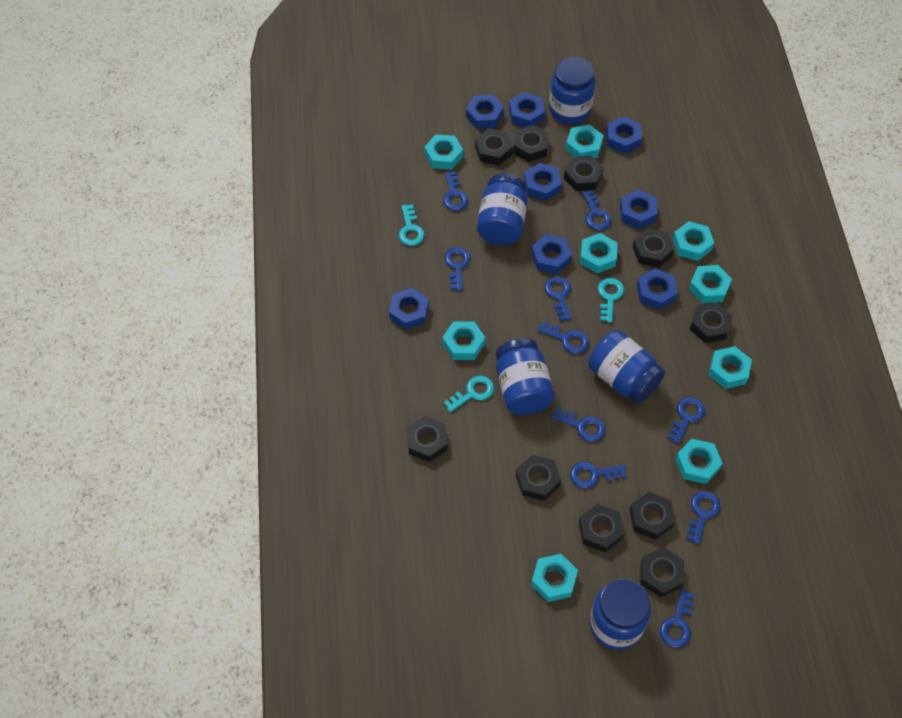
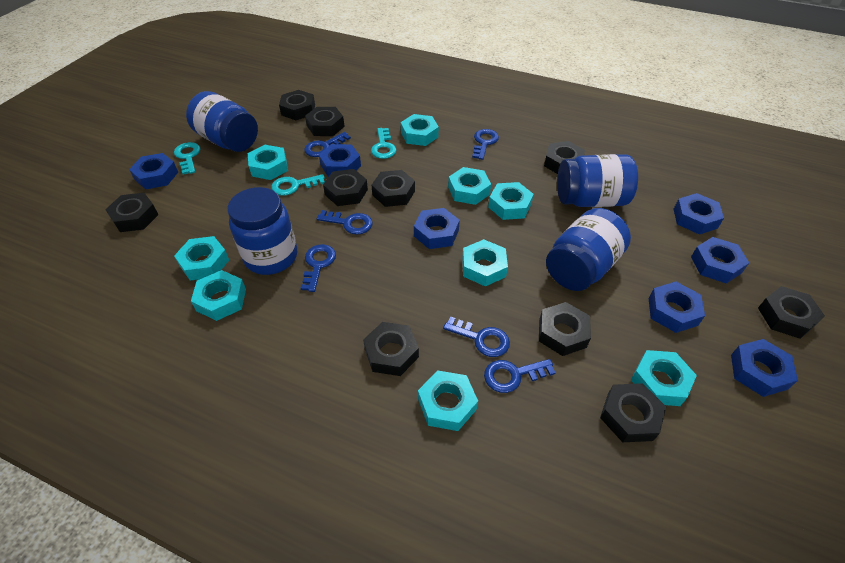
blue jar: 5 -> 4
blue key: 10 -> 6
blue nut: 8 -> 7

